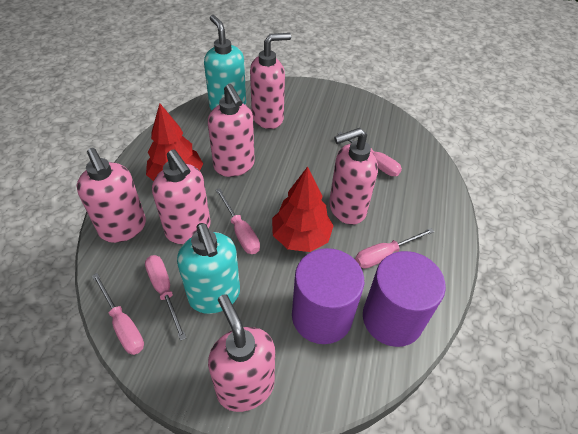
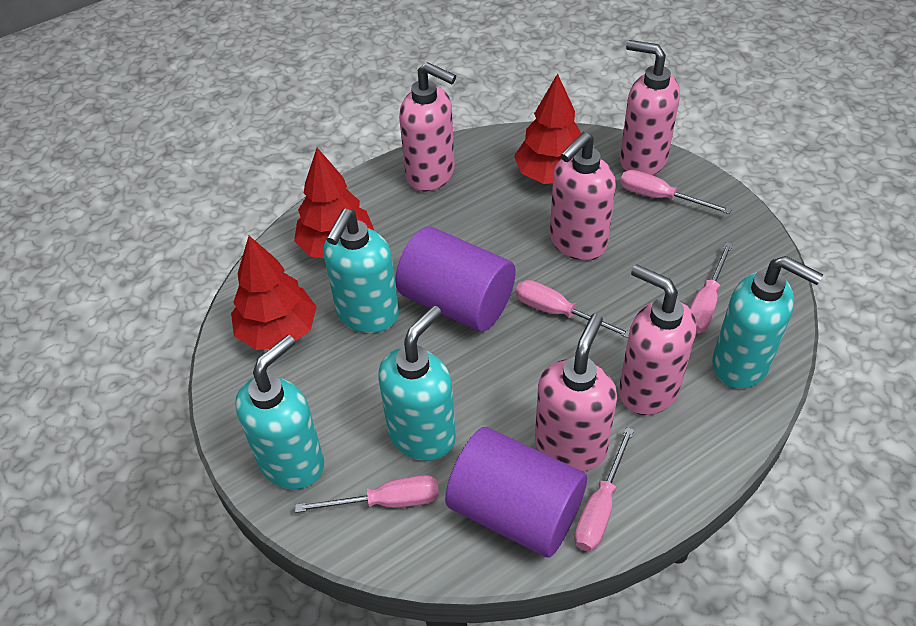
pink soap dispenser: 6 -> 5
red tree: 2 -> 3
turquoise soap dispenser: 2 -> 4

